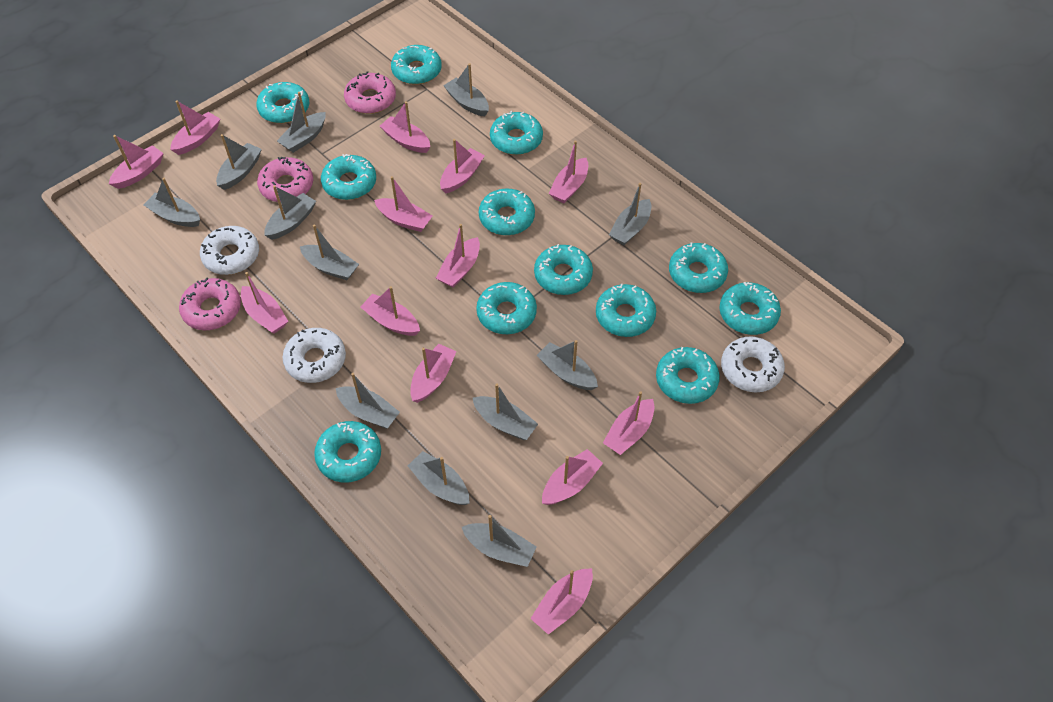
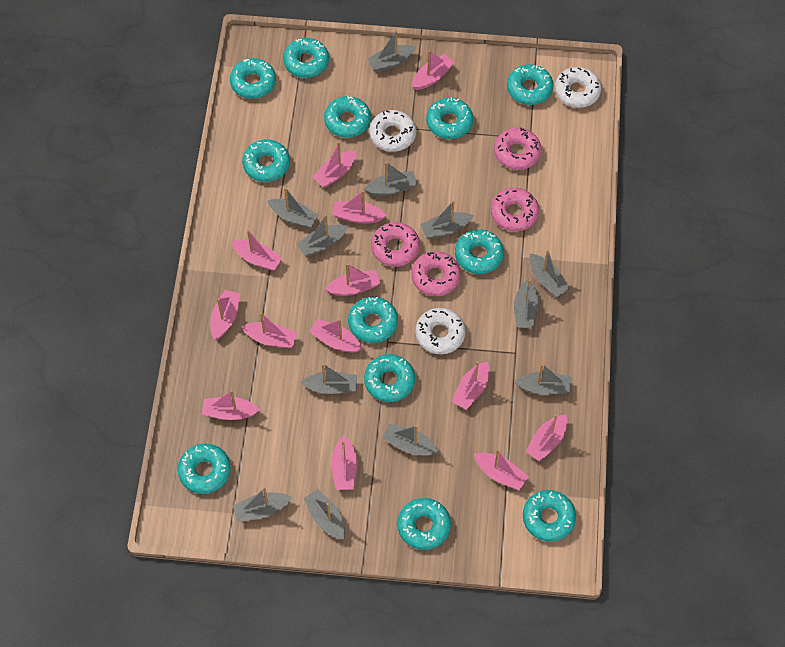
pink donut: 3 -> 4

